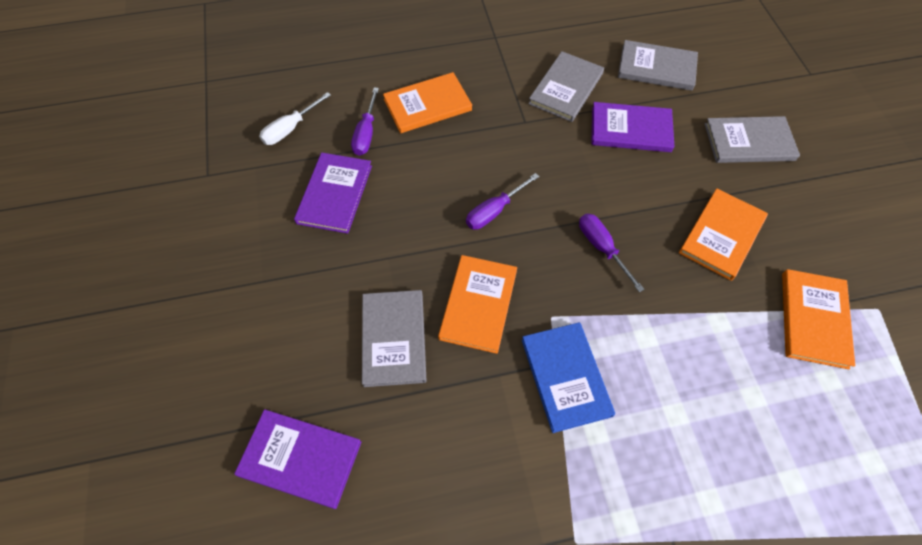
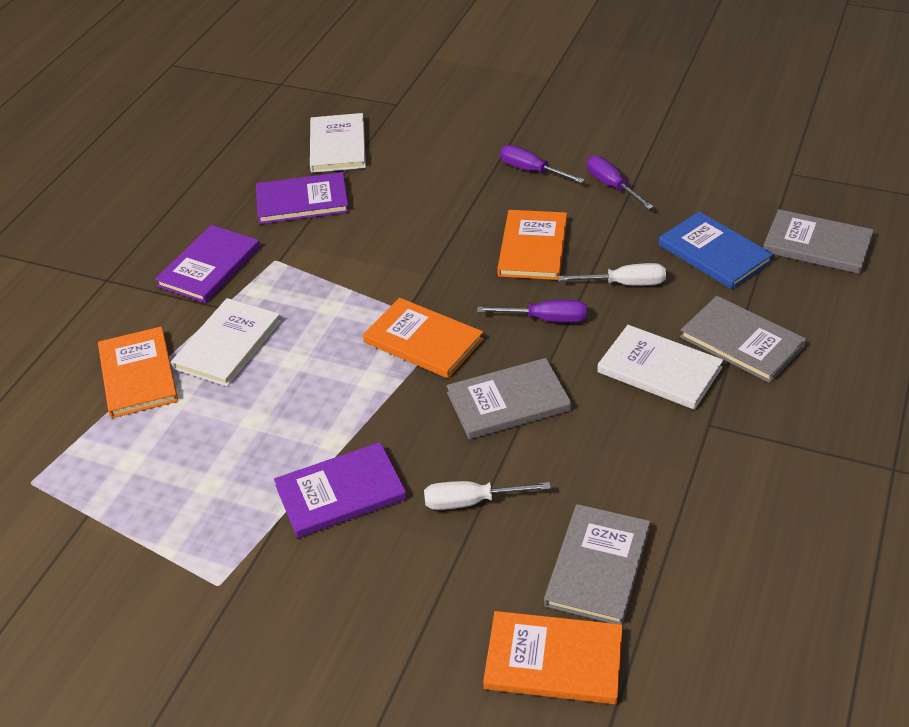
white book: 0 -> 3
white screwdriver: 1 -> 2

